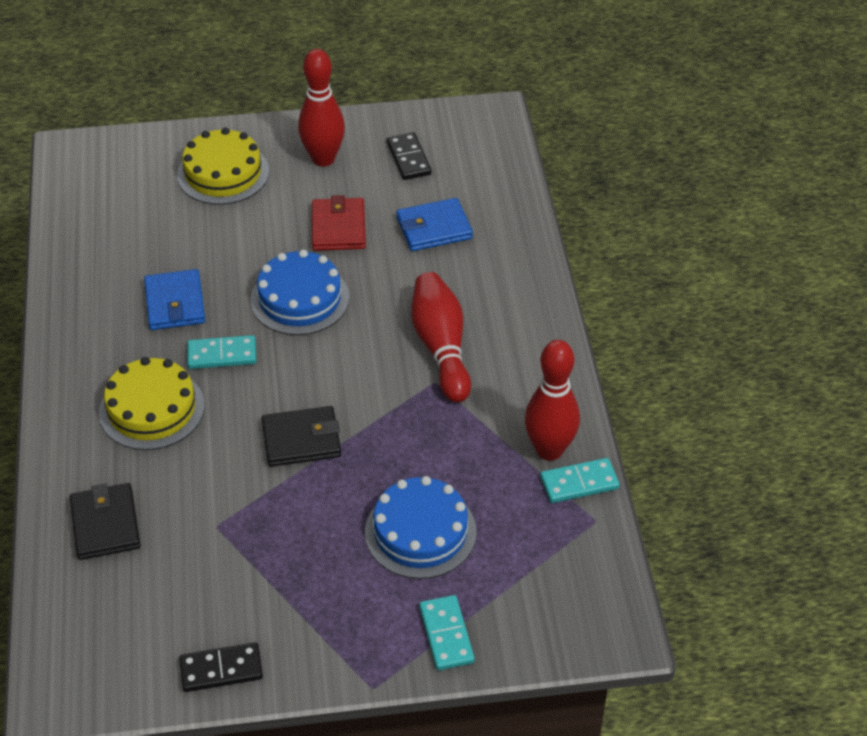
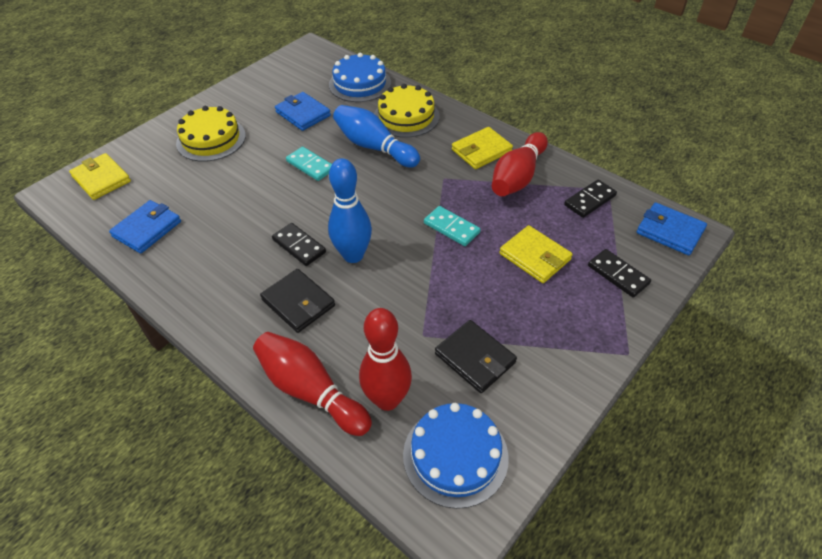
black domino: 2 -> 3
blue bowling pin: 0 -> 2
blue wallet: 2 -> 3
red wallet: 1 -> 0
turquoise domino: 3 -> 2
yellow wallet: 0 -> 3

